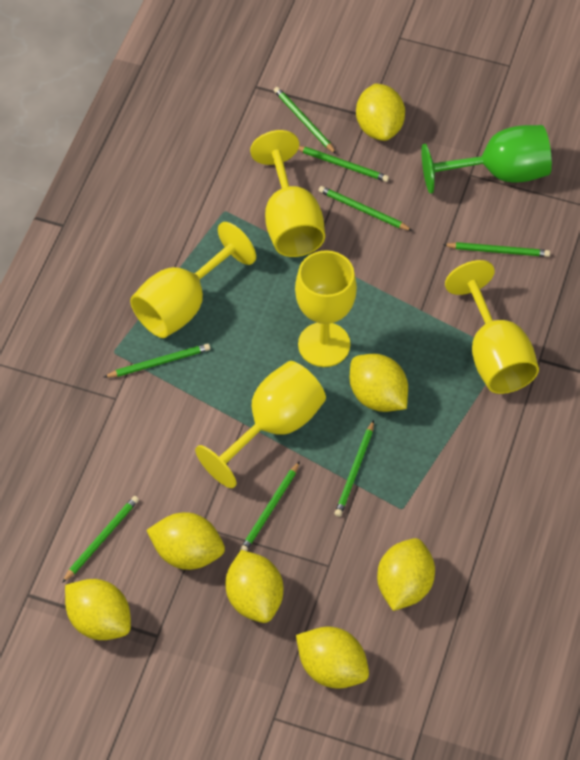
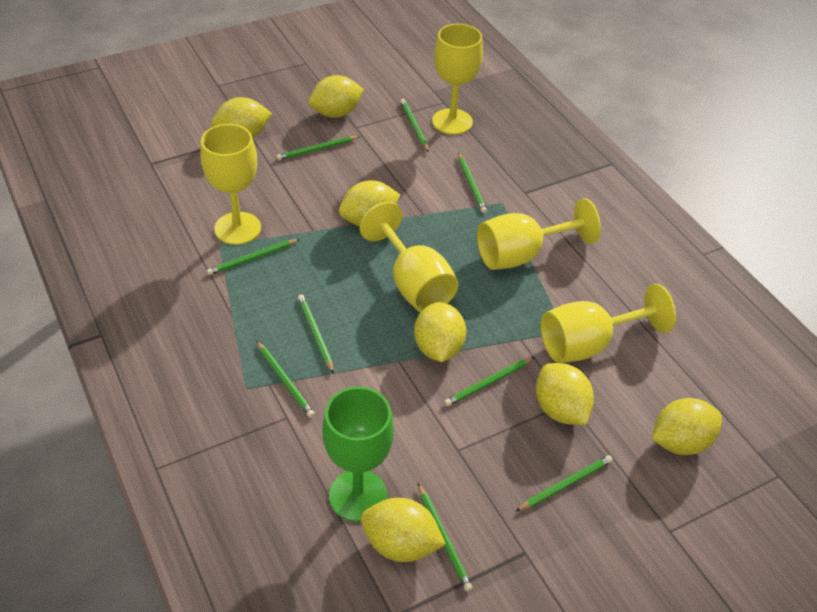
green pencil: 8 -> 9

